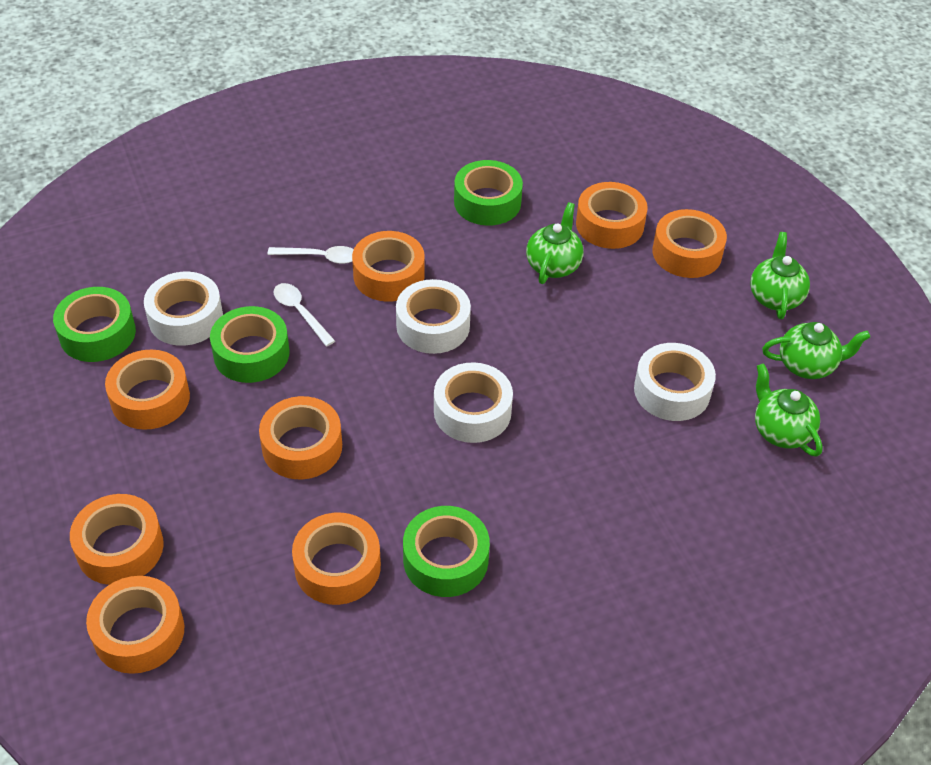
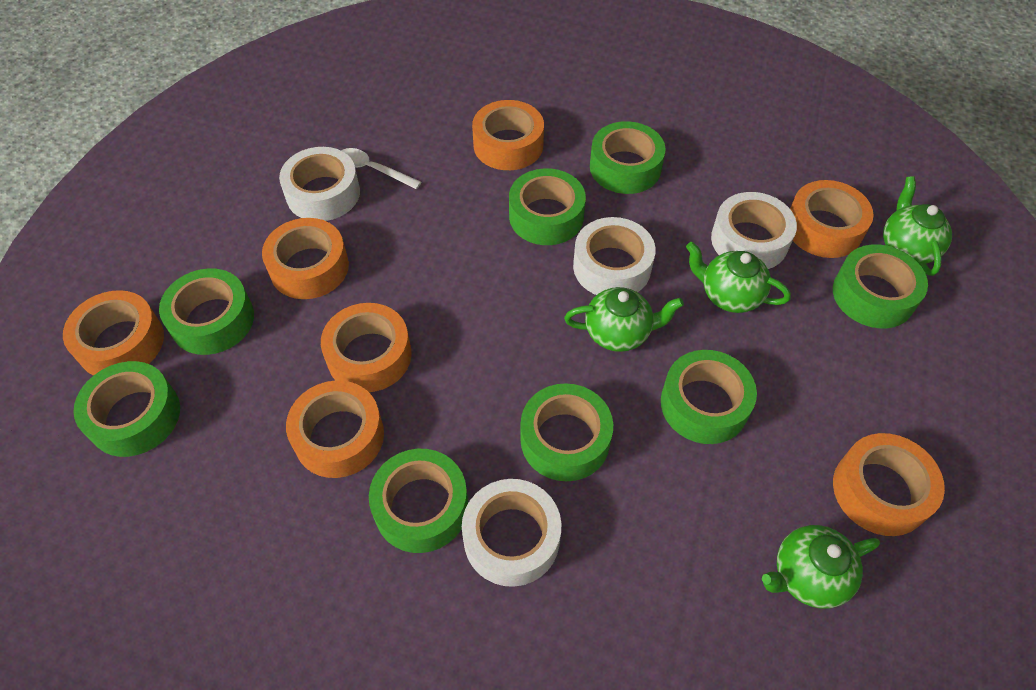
green tape: 4 -> 8
orange tape: 8 -> 7
white spoon: 2 -> 1

